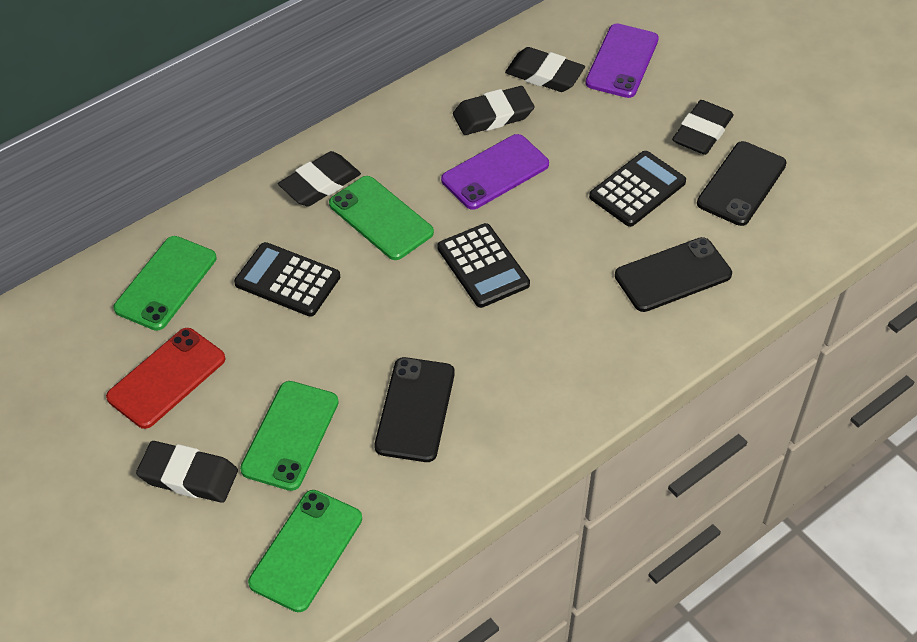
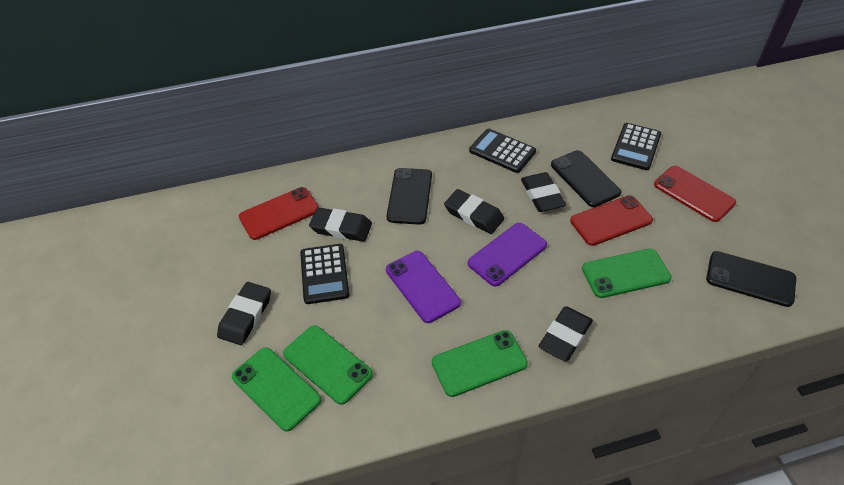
red phone: 1 -> 3

